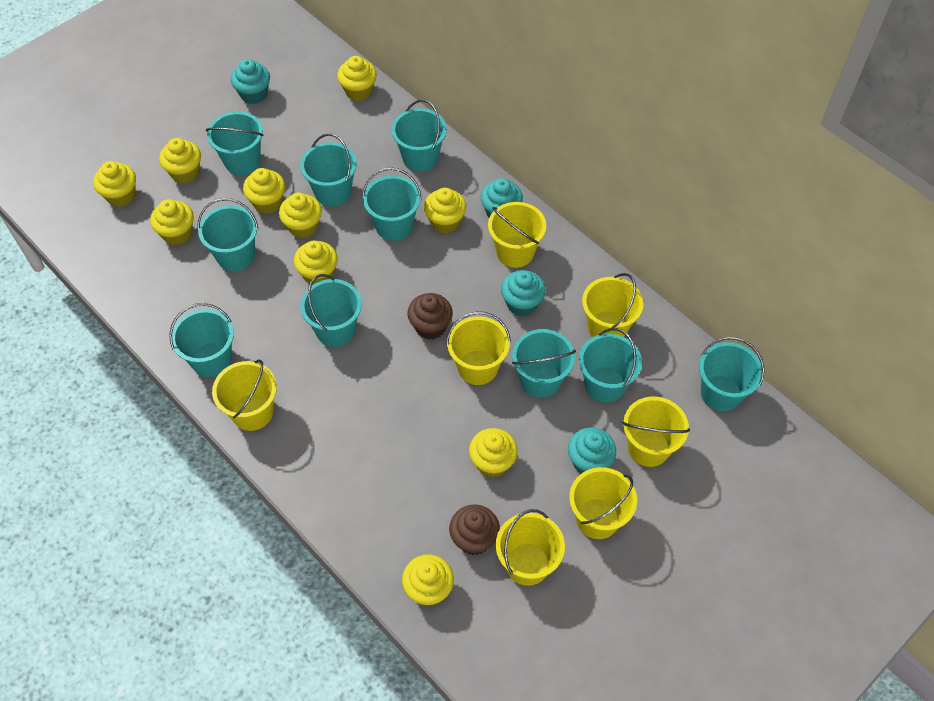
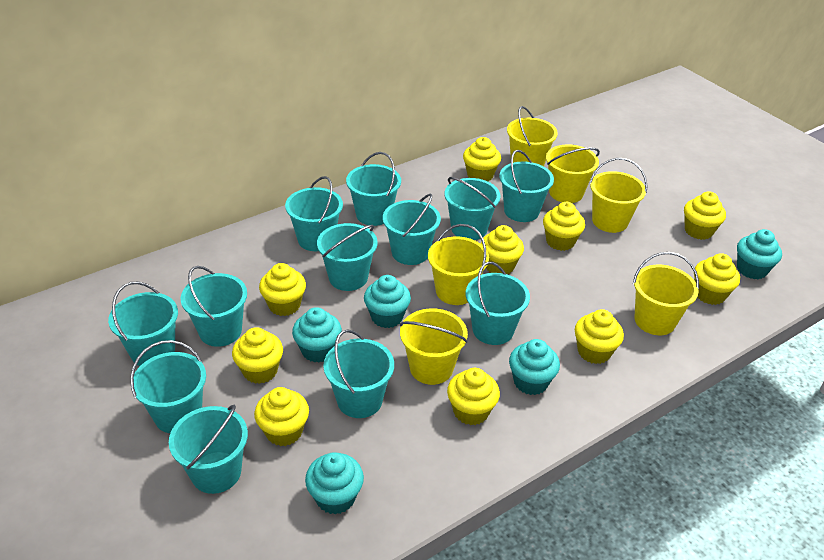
brown cupcake: 2 -> 0
turquoise bucket: 10 -> 12
turquoise cupcake: 4 -> 5
yellow bucket: 7 -> 6

